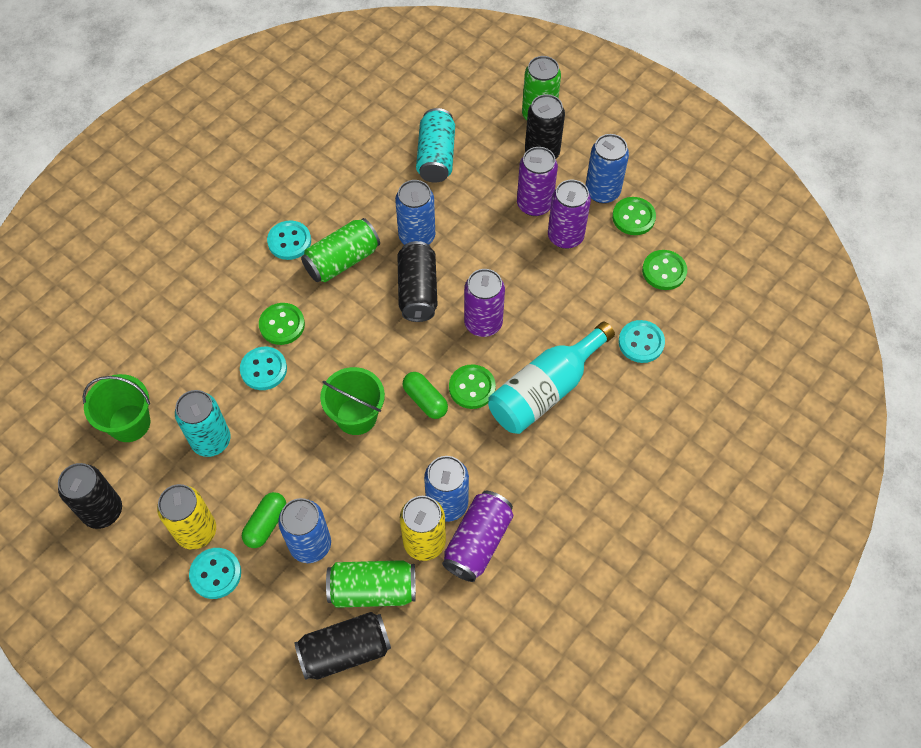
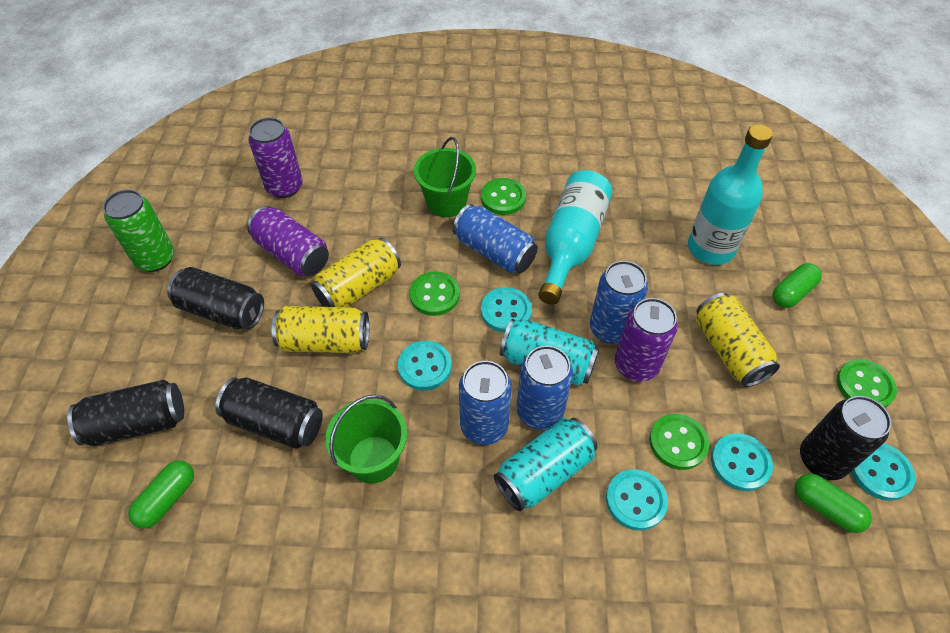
green can: 3 -> 1
green capsule: 2 -> 3
purple can: 4 -> 3
turquoise bottle: 1 -> 2
turquoise button: 4 -> 5
yellow can: 2 -> 3

